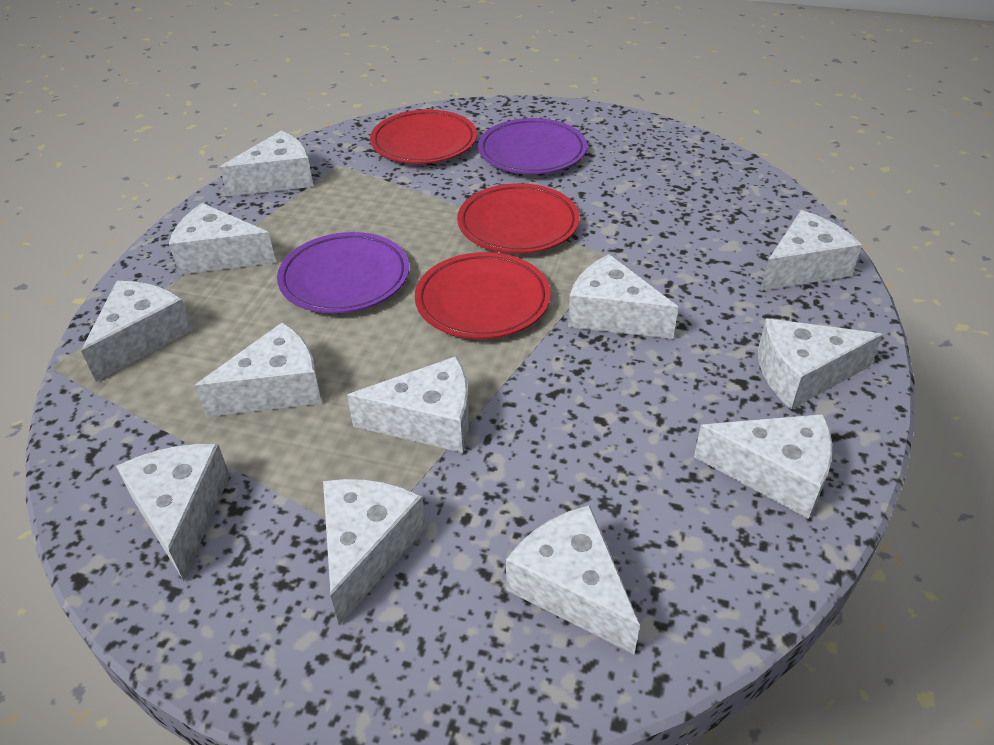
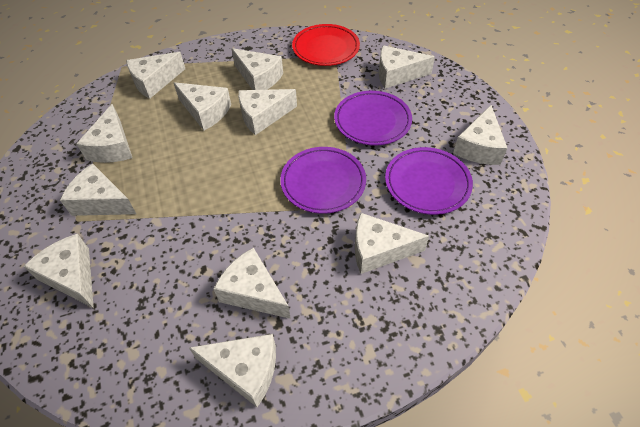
purple plate: 2 -> 3
red plate: 3 -> 1

